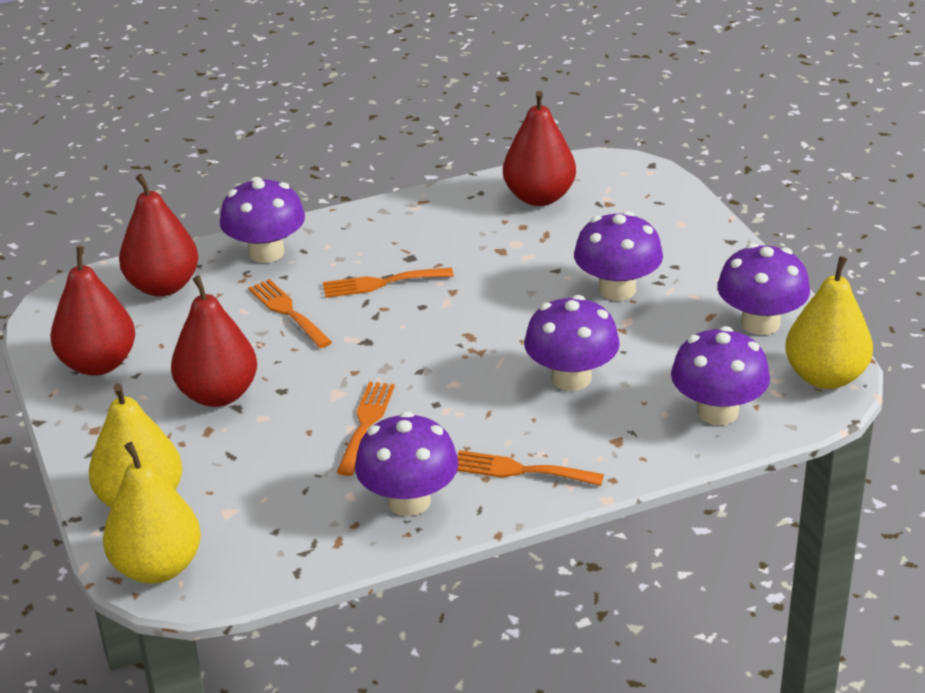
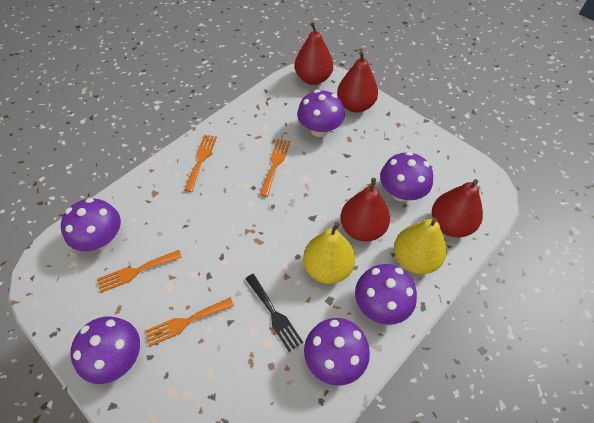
black fork: 0 -> 1
yellow pear: 3 -> 2

